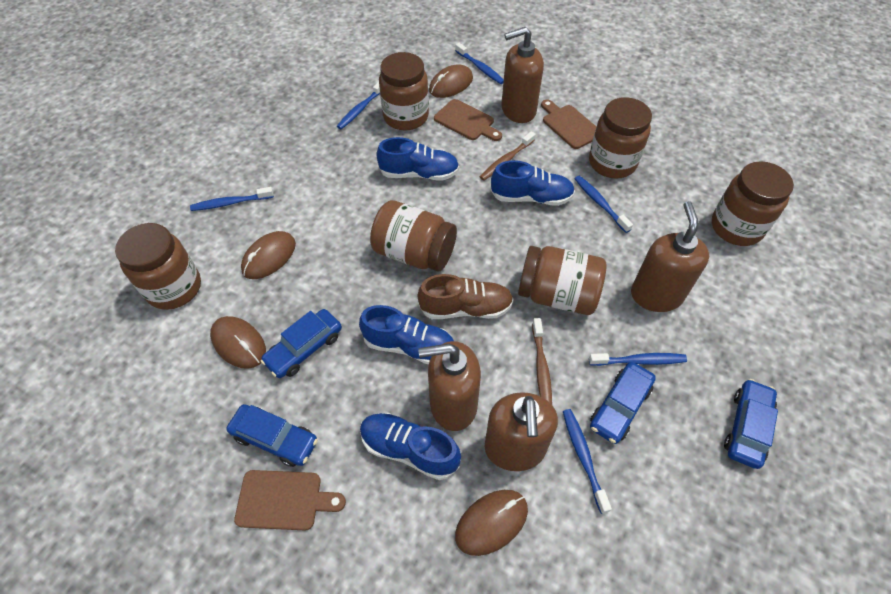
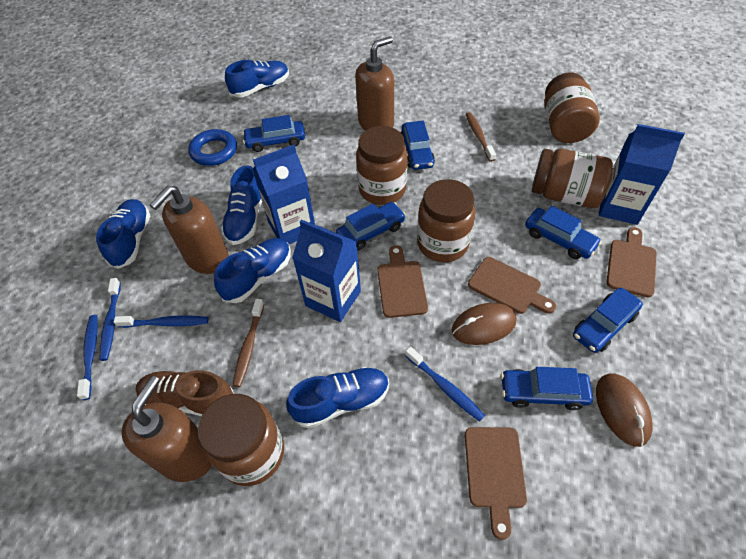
blue car: 4 -> 6
blue carton: 0 -> 3
blue ring: 0 -> 1
blue shoe: 4 -> 5
blue toothbrush: 6 -> 4
brown cutting board: 3 -> 4
brown jar: 6 -> 5
brown mouse: 4 -> 2
brown soap dispenser: 4 -> 3

